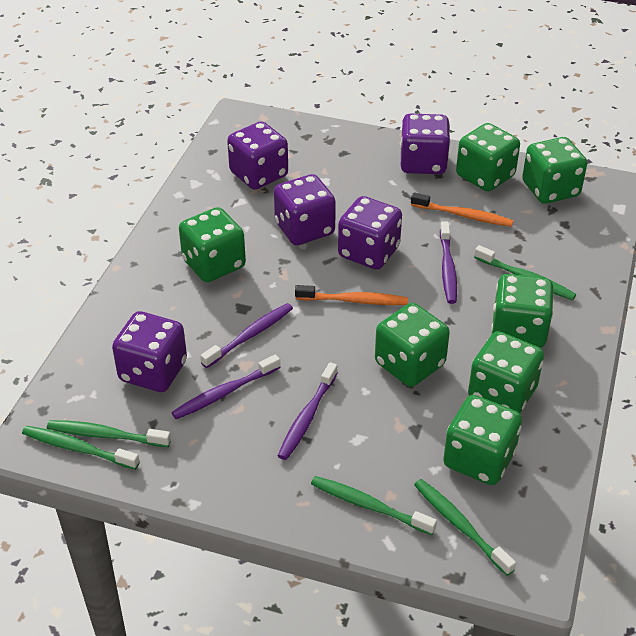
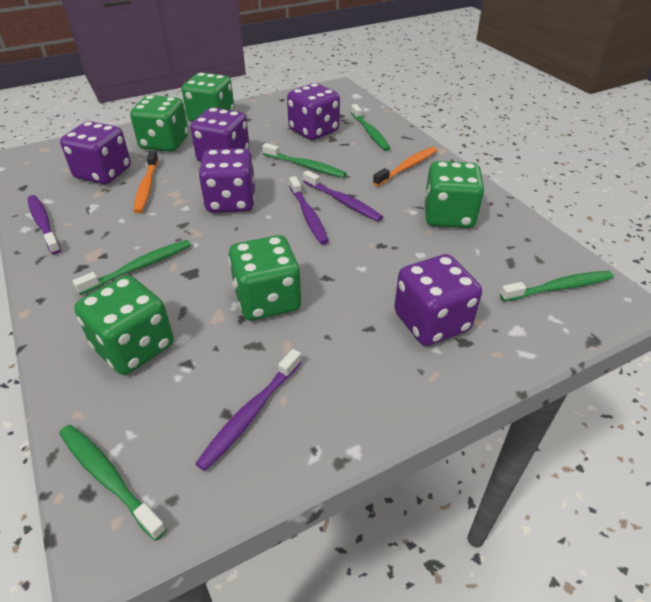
green dice: 7 -> 5

